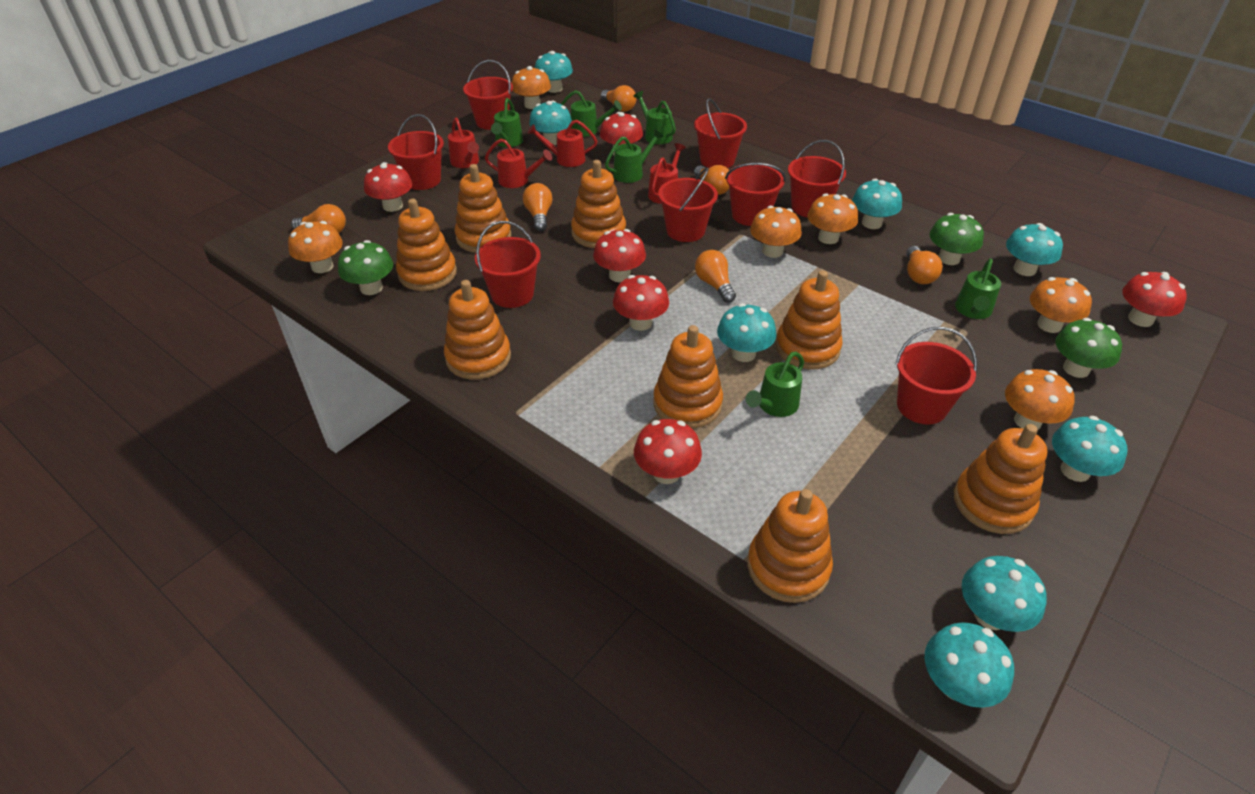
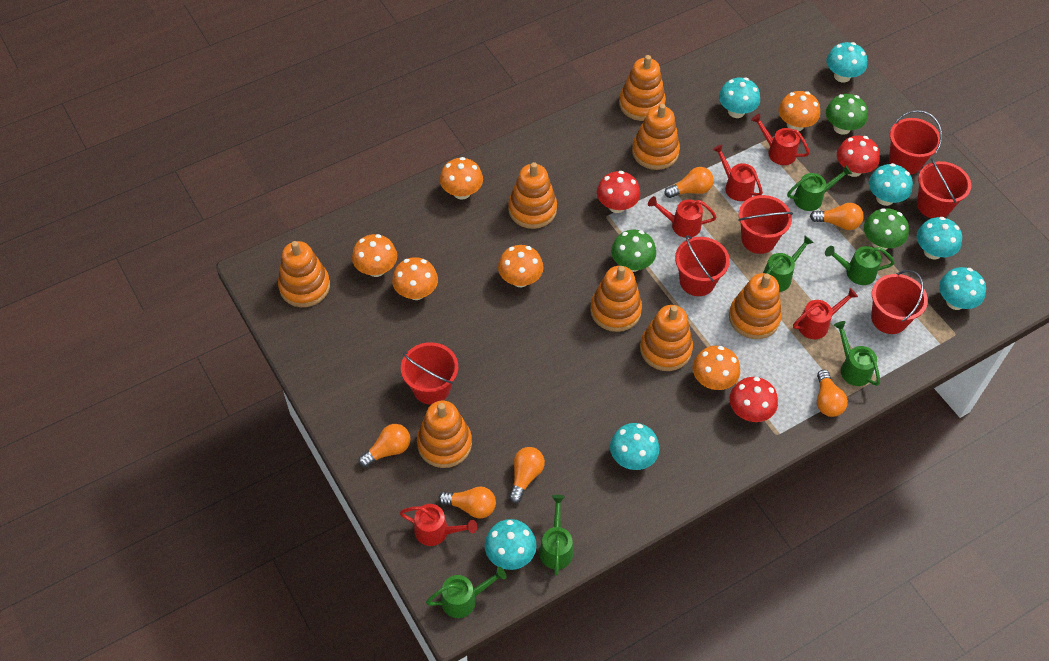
red bucket: 8 -> 6
red mushroom: 6 -> 3
red watering can: 4 -> 5
turquoise mushroom: 8 -> 7

